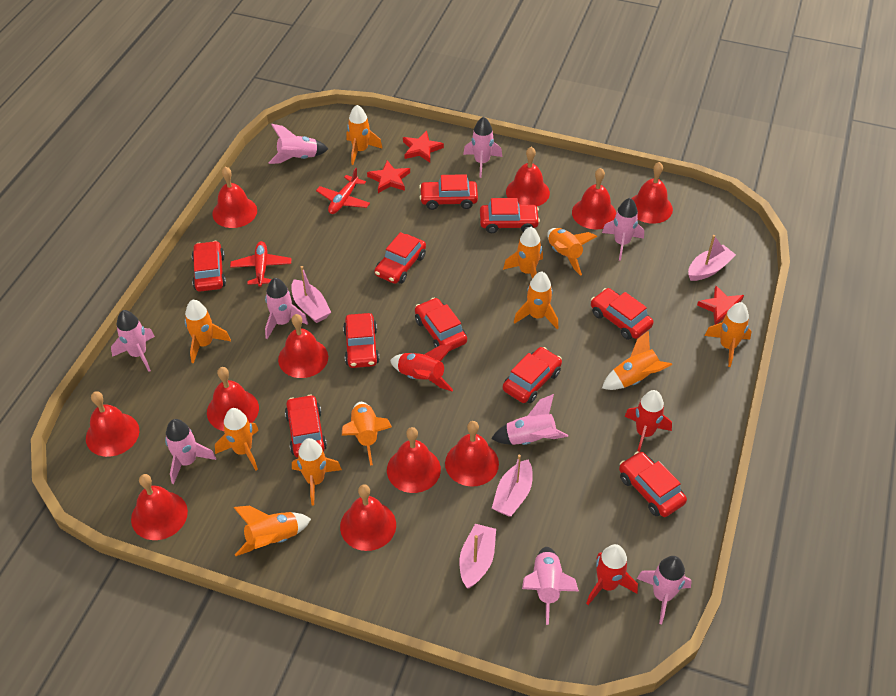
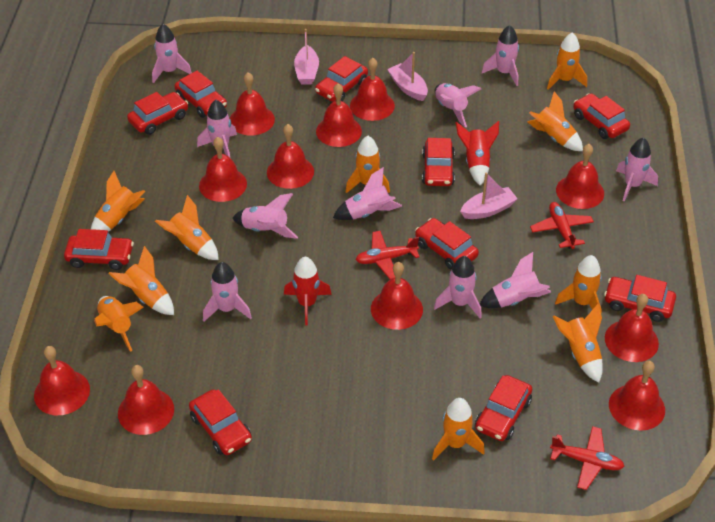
orange rocket: 11 -> 10
pink boat: 4 -> 3
pink rocket: 9 -> 10
red plane: 2 -> 3
red rocket: 3 -> 2
red star: 3 -> 0

